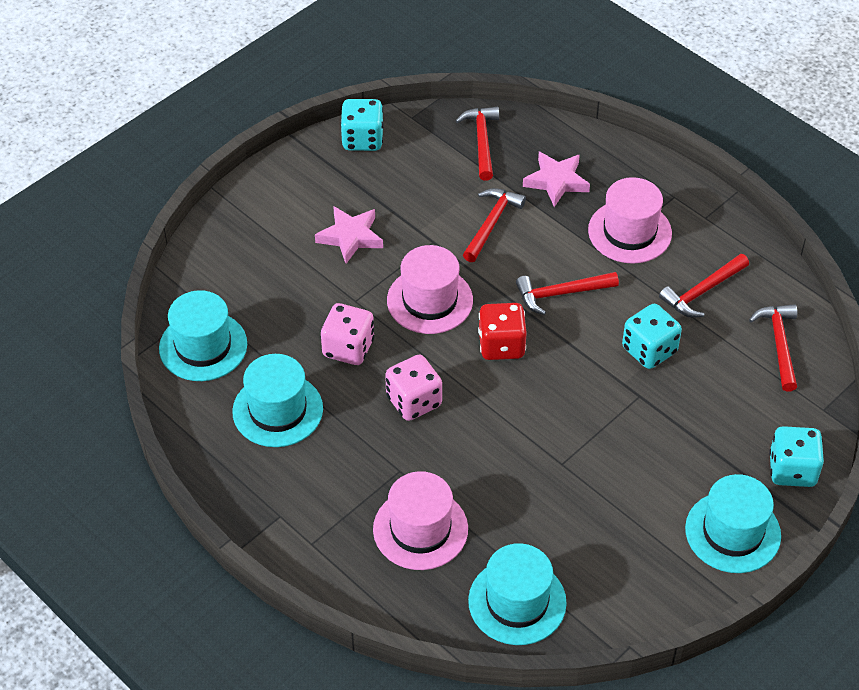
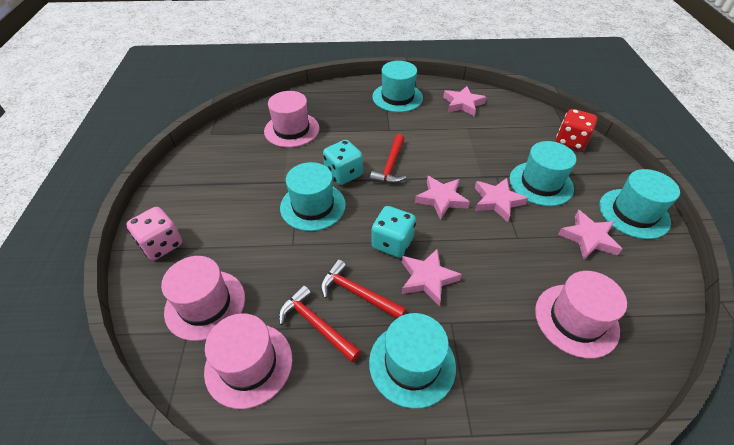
pink dice: 2 -> 1
pink hat: 3 -> 4
pink star: 2 -> 5
red hammer: 5 -> 3
turquoise dice: 3 -> 2
turquoise hat: 4 -> 5

